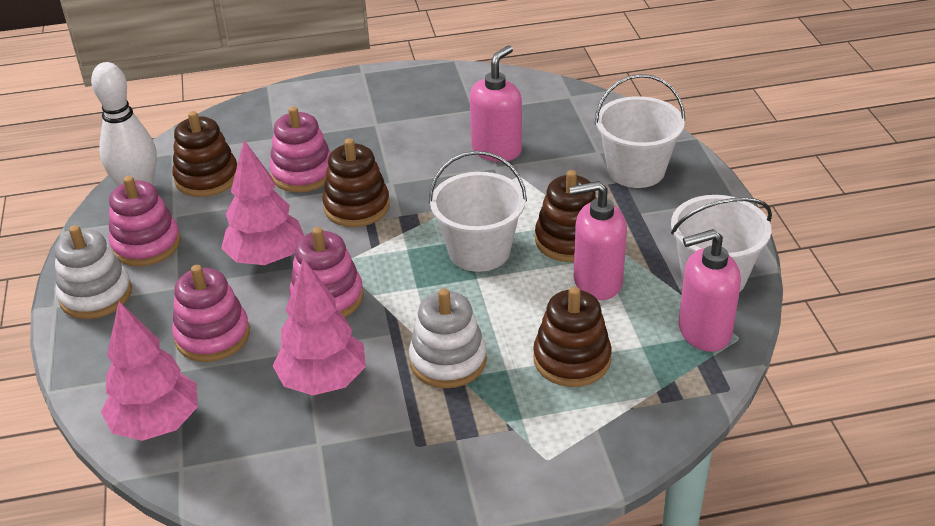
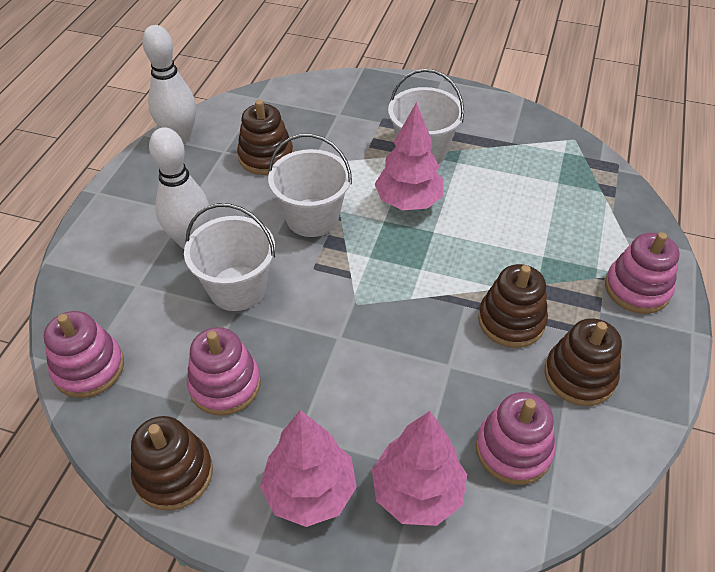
pink soap dispenser: 3 -> 0
white bowling pin: 1 -> 2
white stacking toy: 2 -> 0

